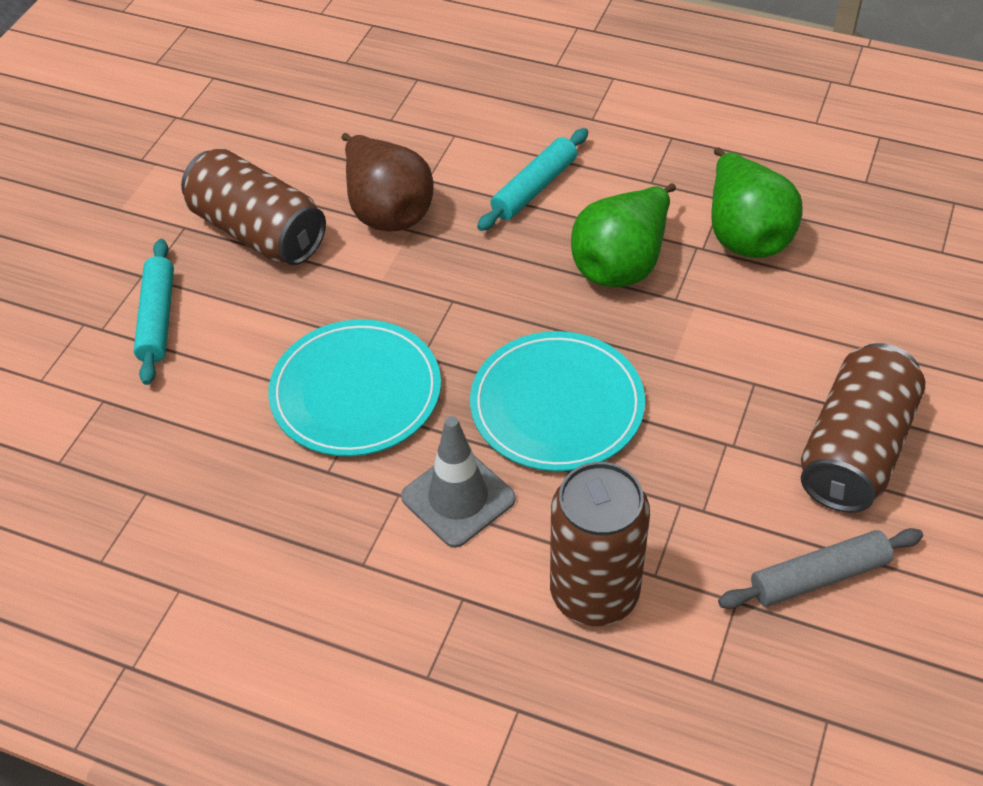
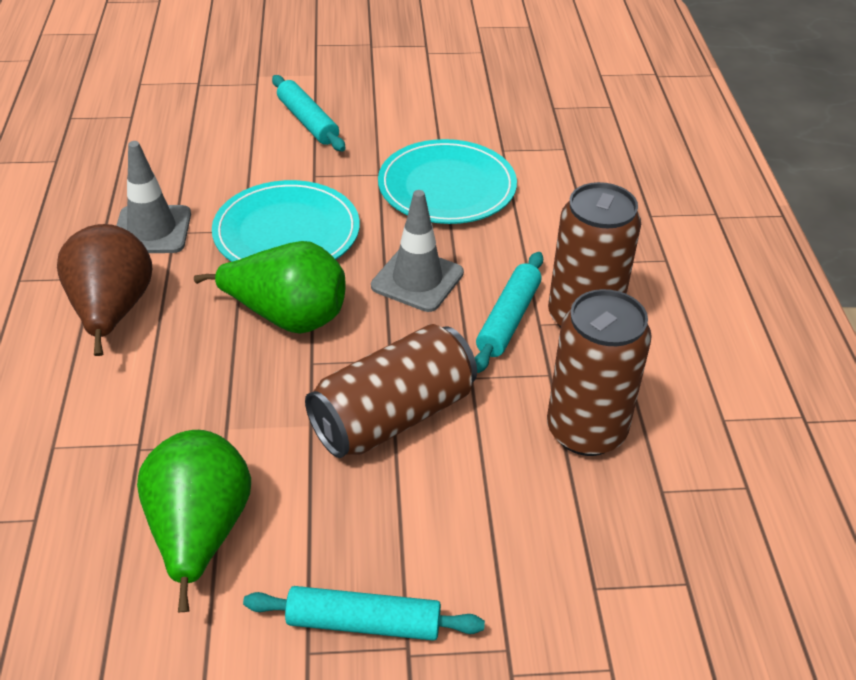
grey rolling pin: 1 -> 0
grey traffic cone: 1 -> 2
turquoise rolling pin: 2 -> 3

